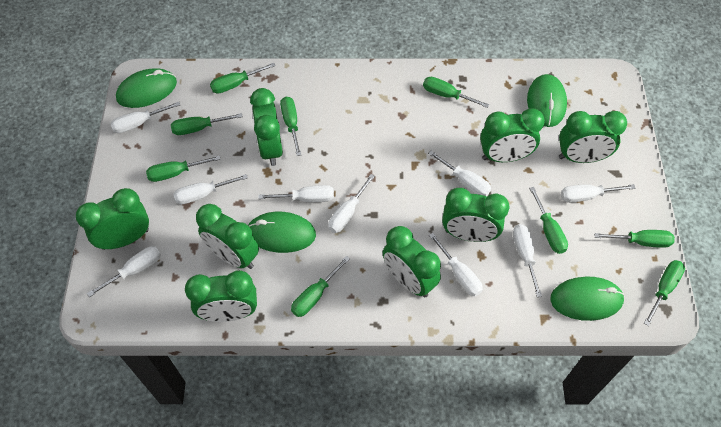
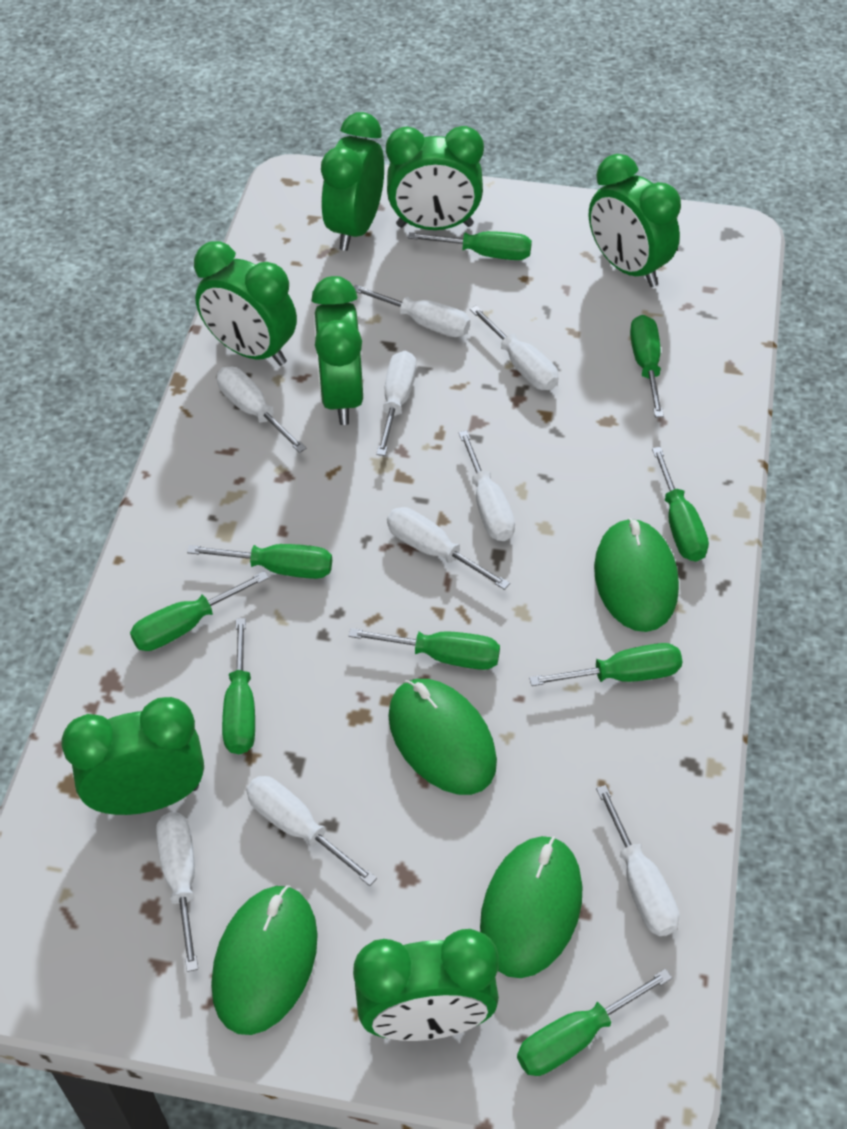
green clock: 8 -> 7

